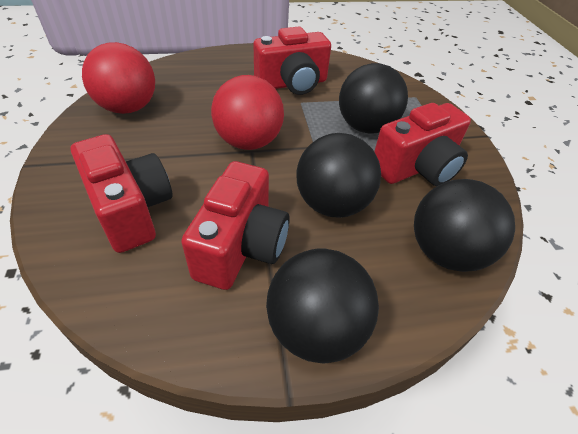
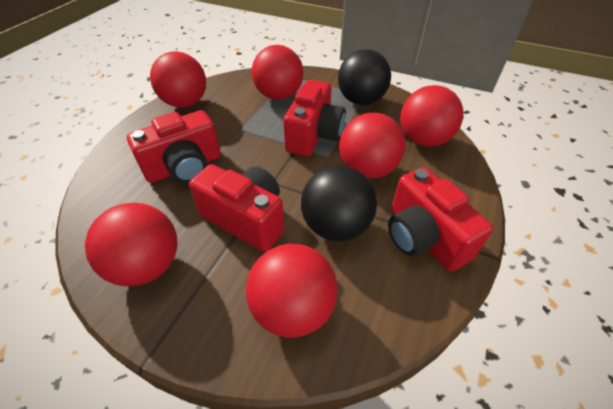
black ball: 4 -> 2
red ball: 2 -> 6

